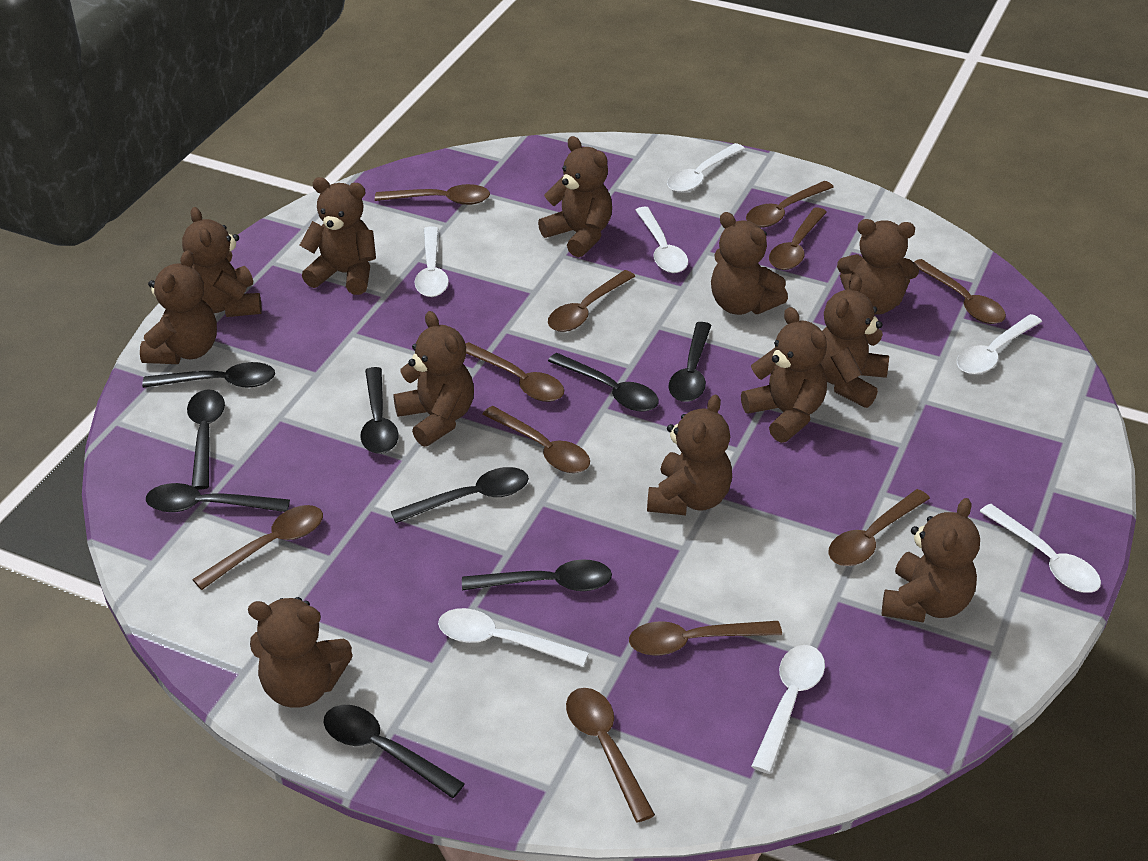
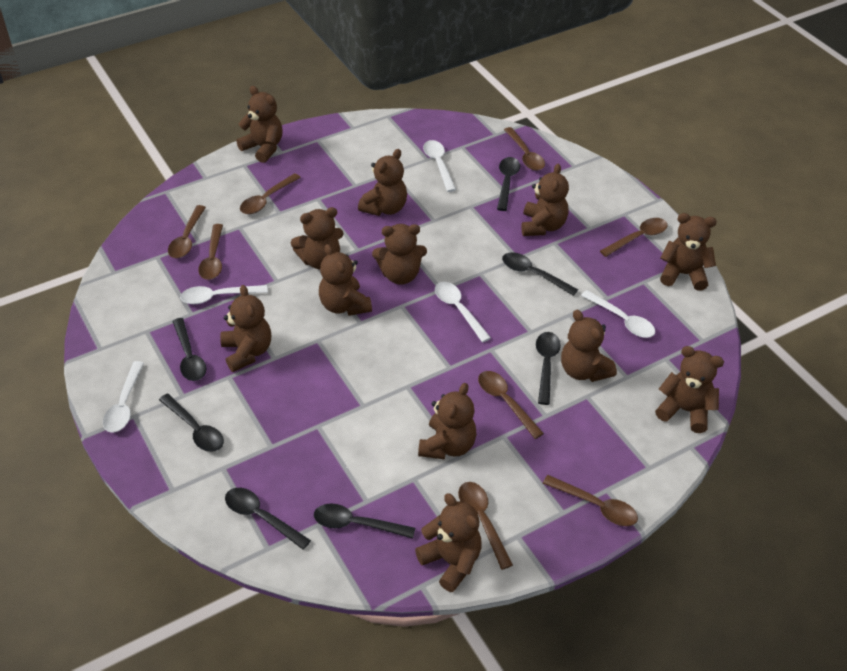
black spoon: 9 -> 7
brown spoon: 11 -> 8
white spoon: 7 -> 5

